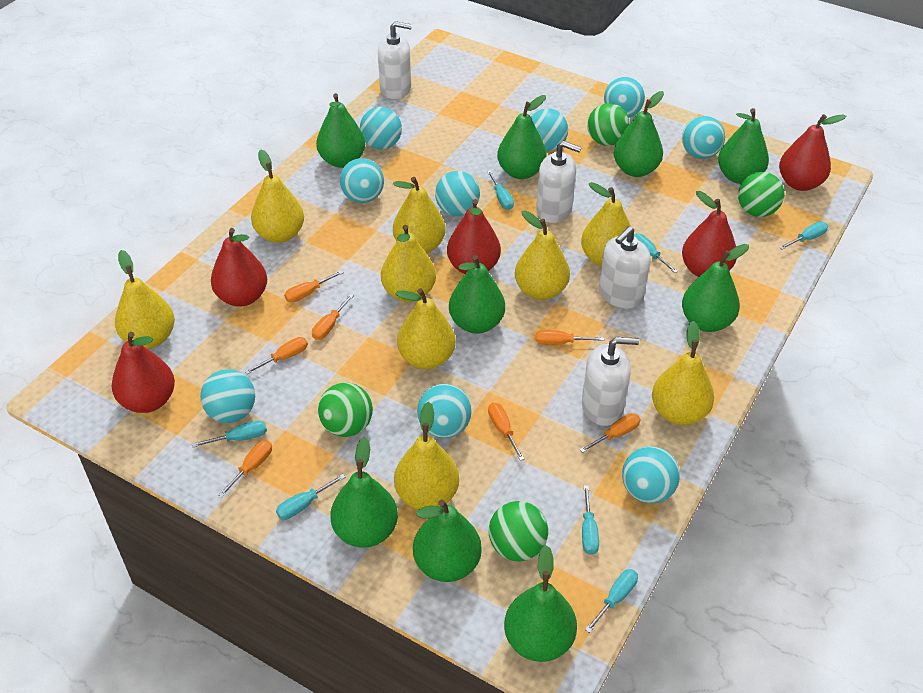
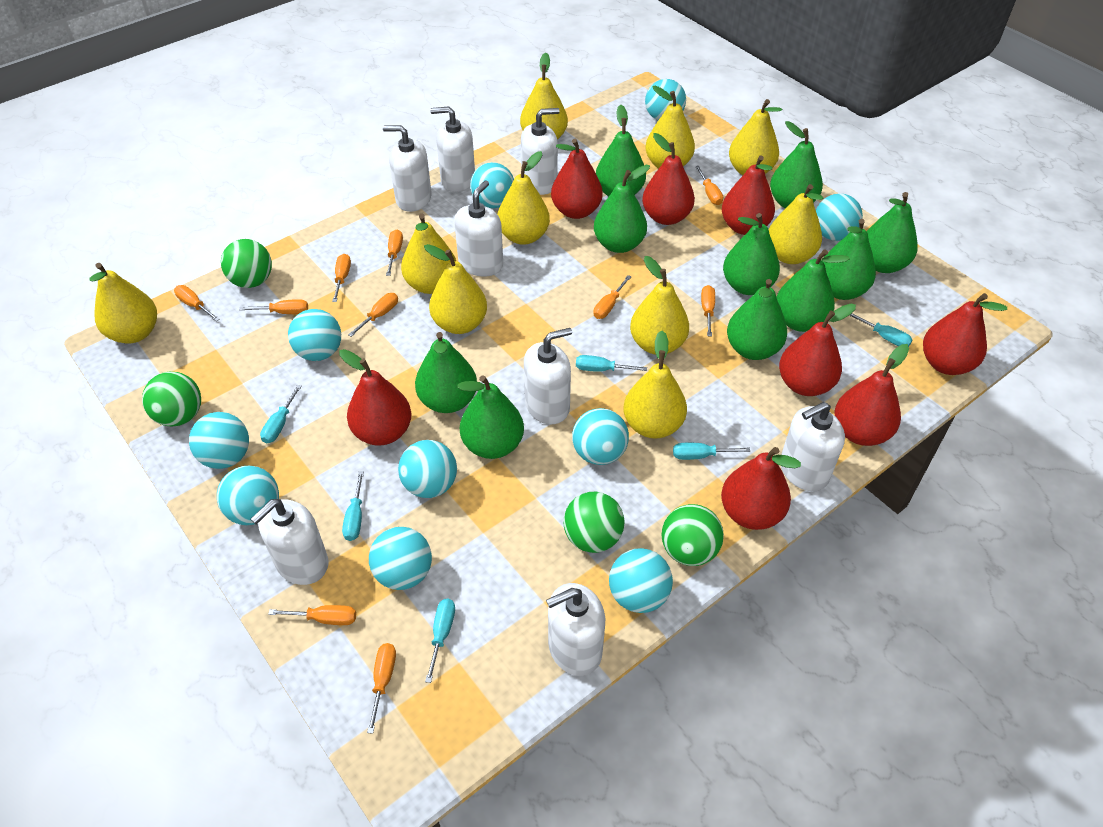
green pear: 9 -> 10
orange screwdriver: 7 -> 10
red pear: 5 -> 8
turquoise ball: 9 -> 10
turquoise screwdriver: 7 -> 6
white soap dispenser: 4 -> 8
yellow pear: 9 -> 10

